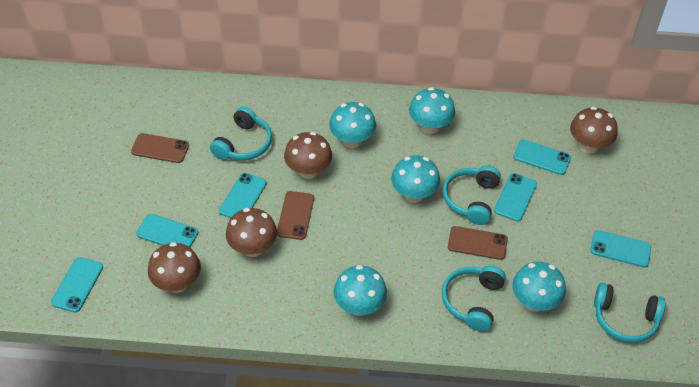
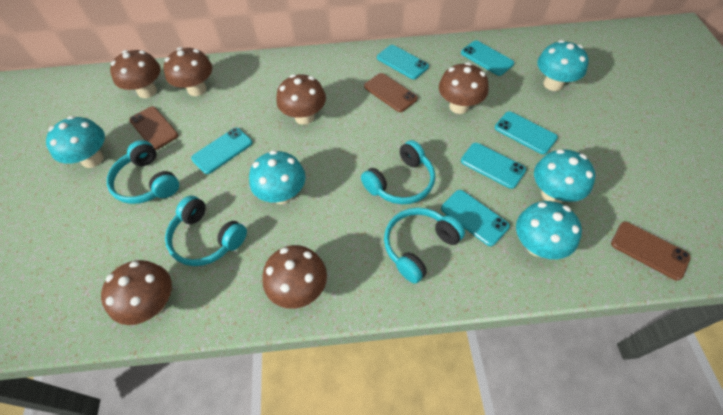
brown mushroom: 4 -> 6

